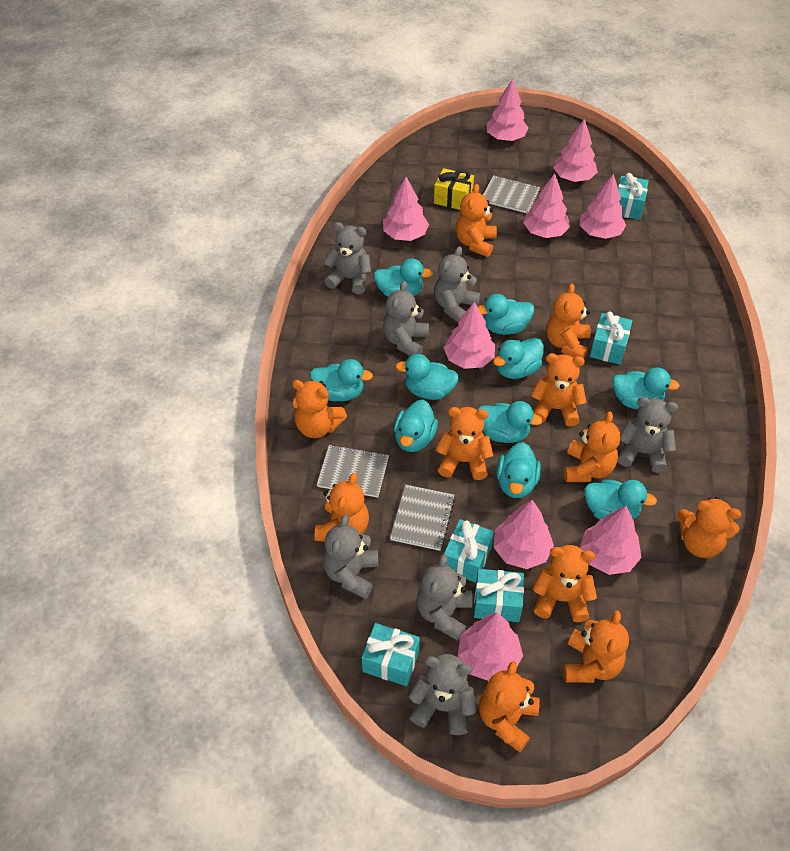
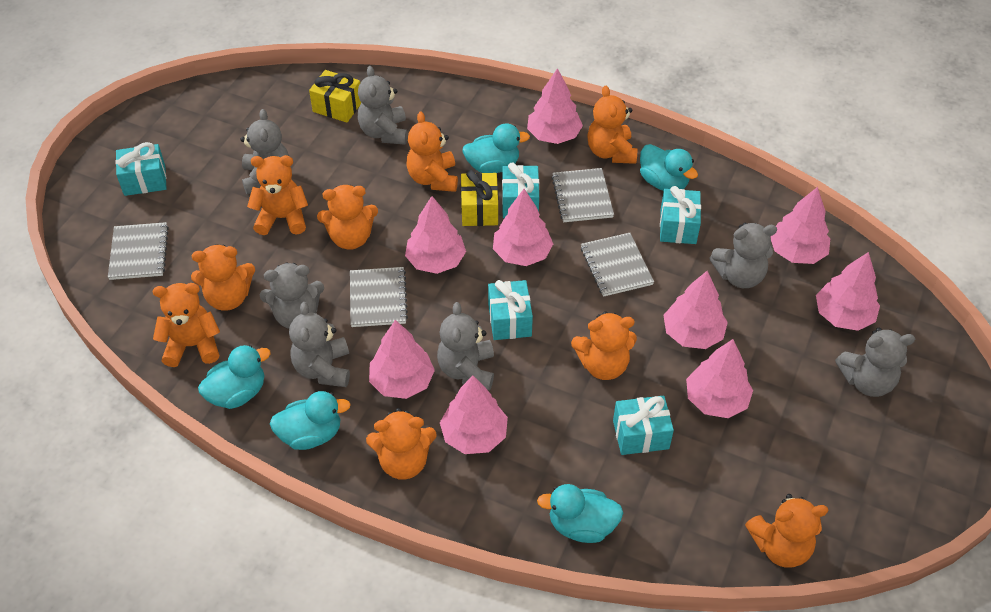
grey notebook: 3 -> 4
orange teddy bear: 11 -> 9
turquoise duck: 10 -> 5
yellow gift: 1 -> 2

